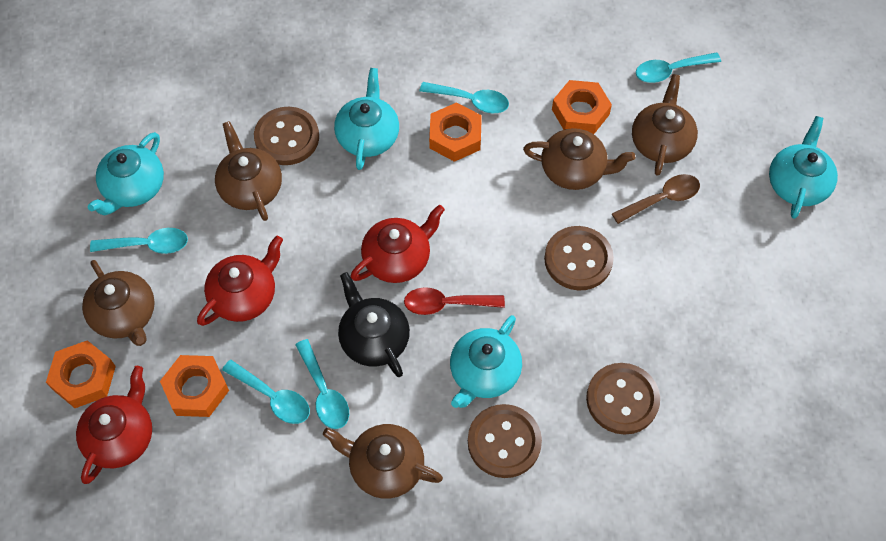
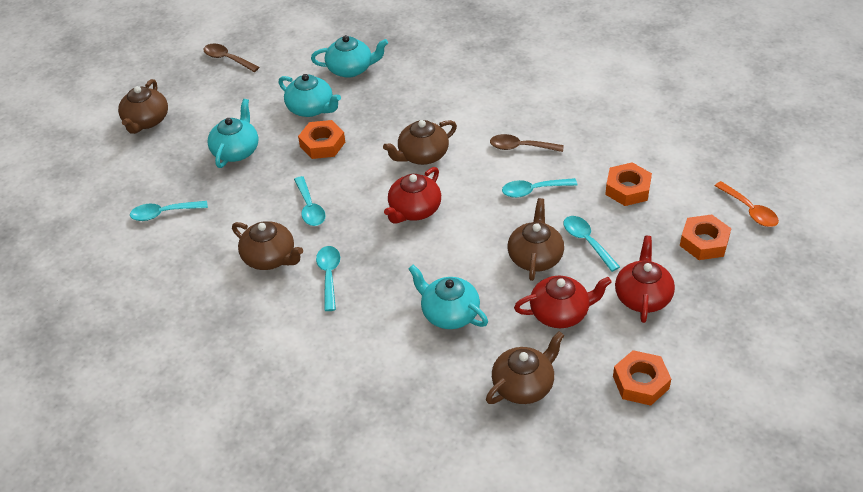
black teapot: 1 -> 0
brown button: 4 -> 0
brown spoon: 1 -> 2
orange spoon: 0 -> 1
red spoon: 1 -> 0

